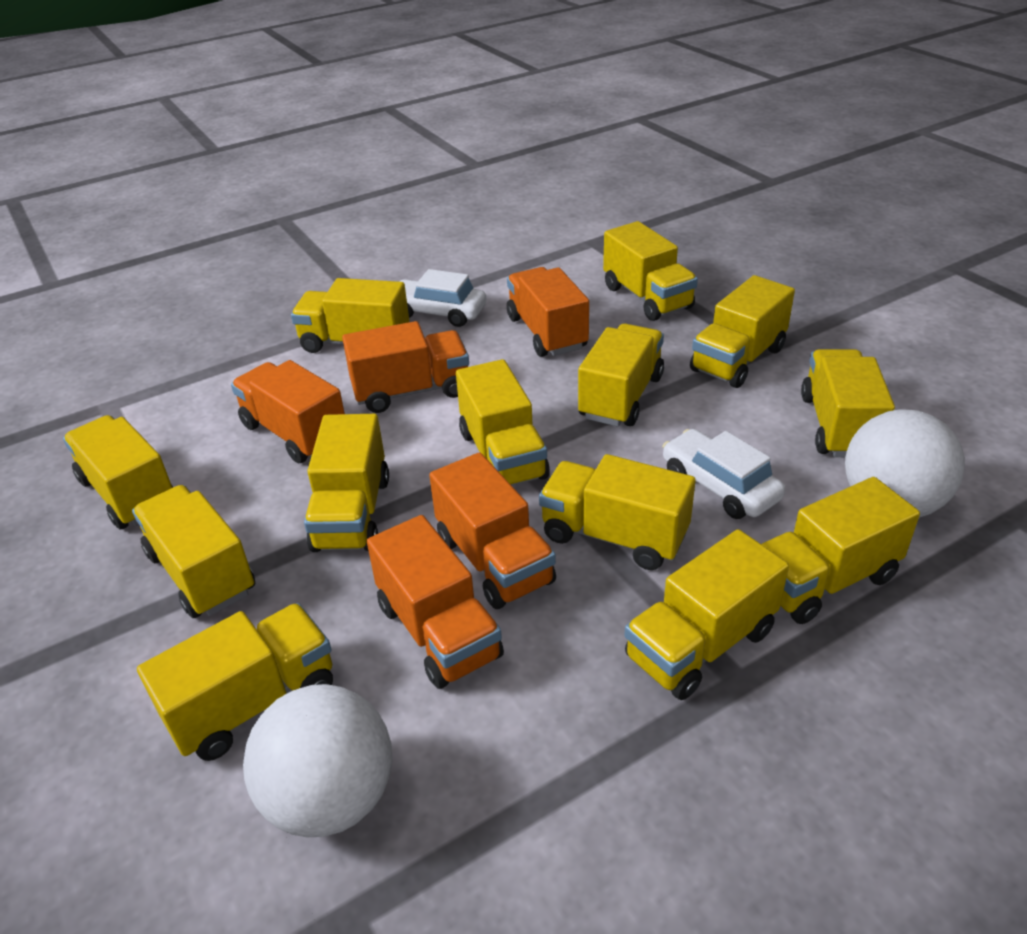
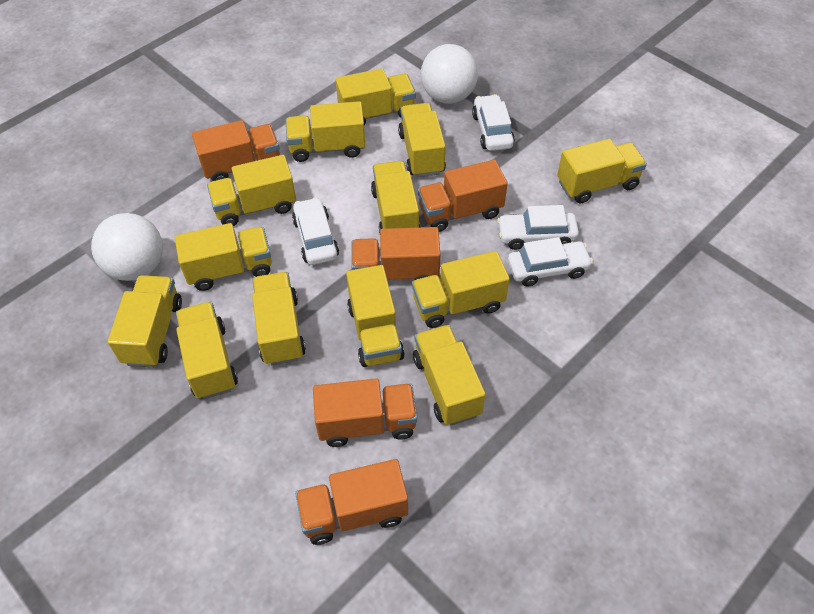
white car: 2 -> 4

